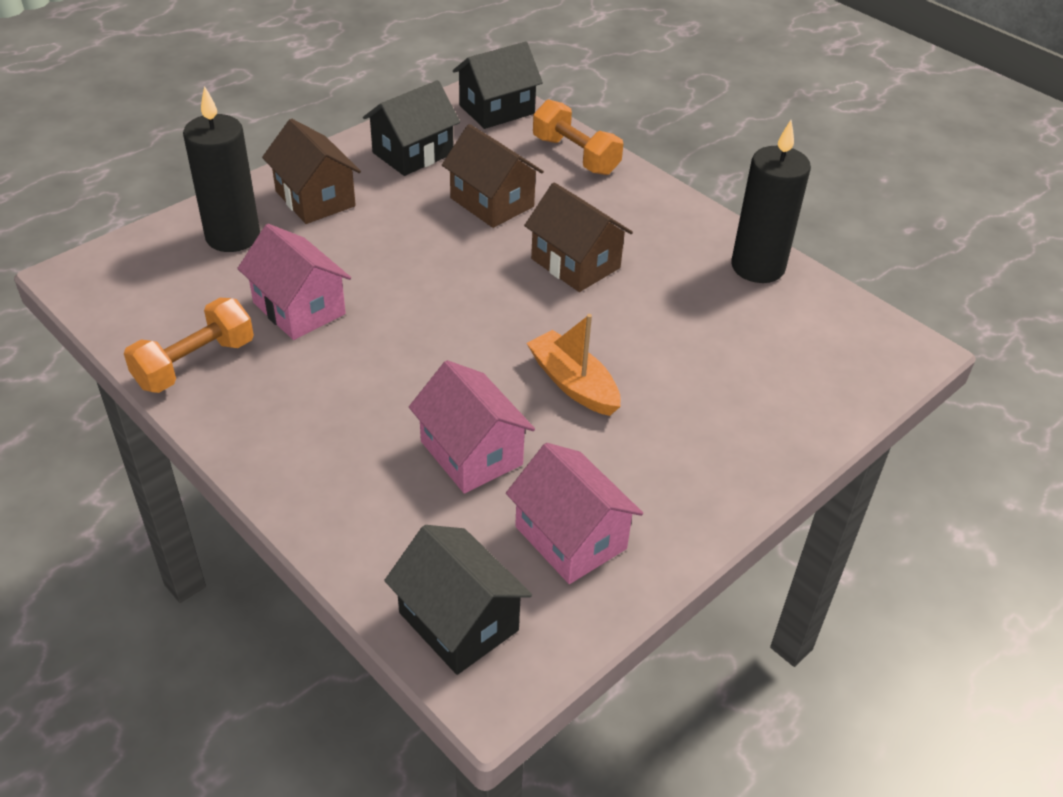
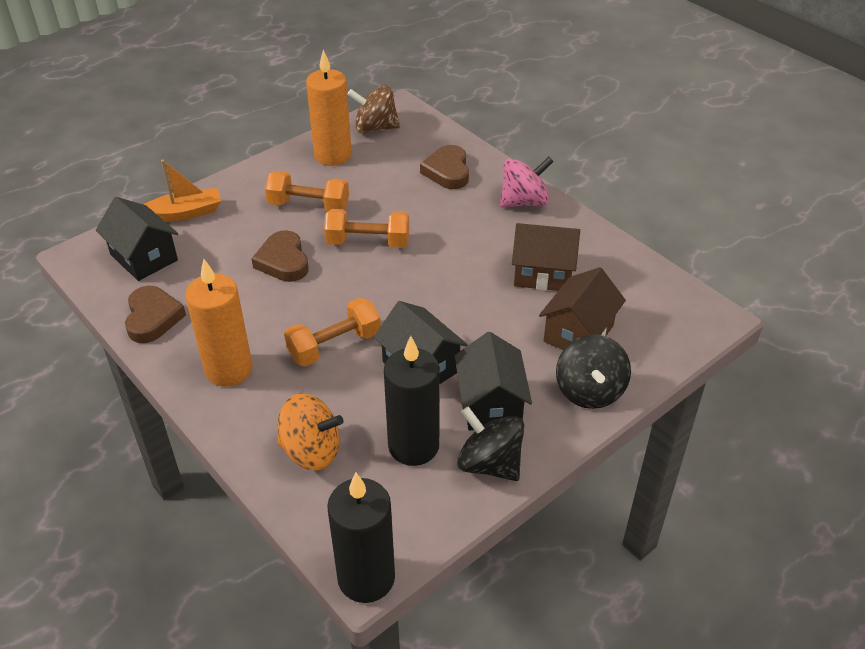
black spinning top: 0 -> 2
brown heart: 0 -> 3
brown house: 3 -> 2
brown spinning top: 0 -> 1
orange candle: 0 -> 2
orange dumbbell: 2 -> 3
orange spinning top: 0 -> 1
pink house: 3 -> 0
pink spinning top: 0 -> 1

